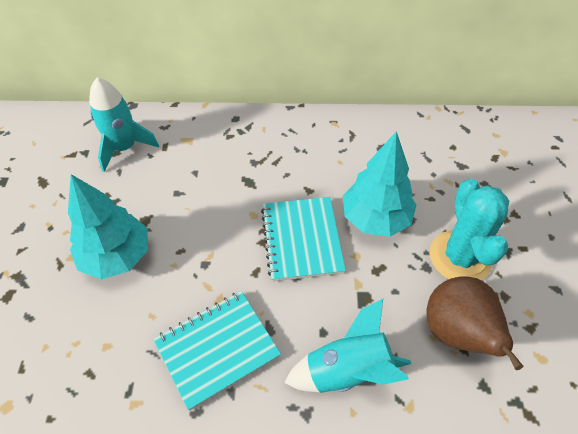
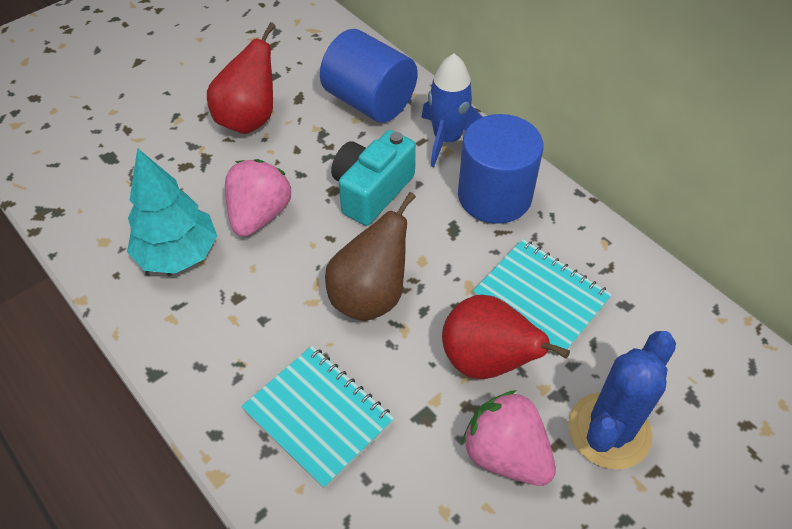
blue cactus: 0 -> 1
blue cylinder: 0 -> 2
blue rocket: 0 -> 1
pink strawberry: 0 -> 2
red pear: 0 -> 2
turquoise cactus: 1 -> 0
turquoise camera: 0 -> 1
turquoise rocket: 2 -> 0
turquoise tree: 2 -> 1

